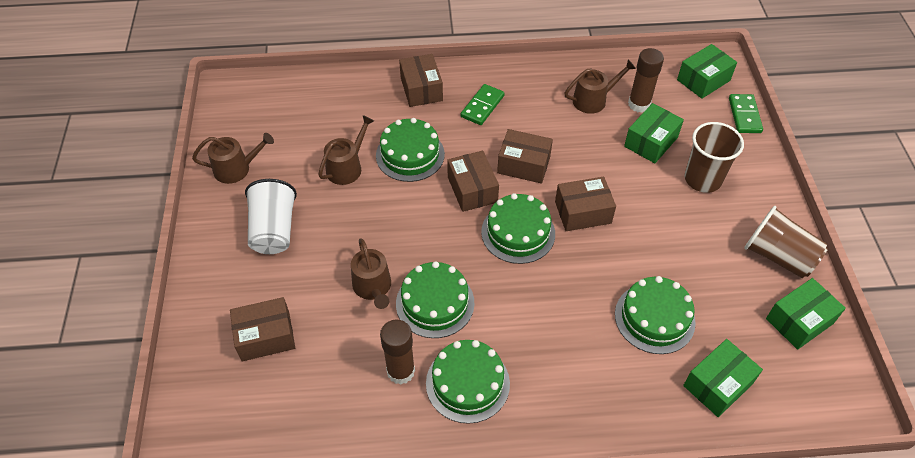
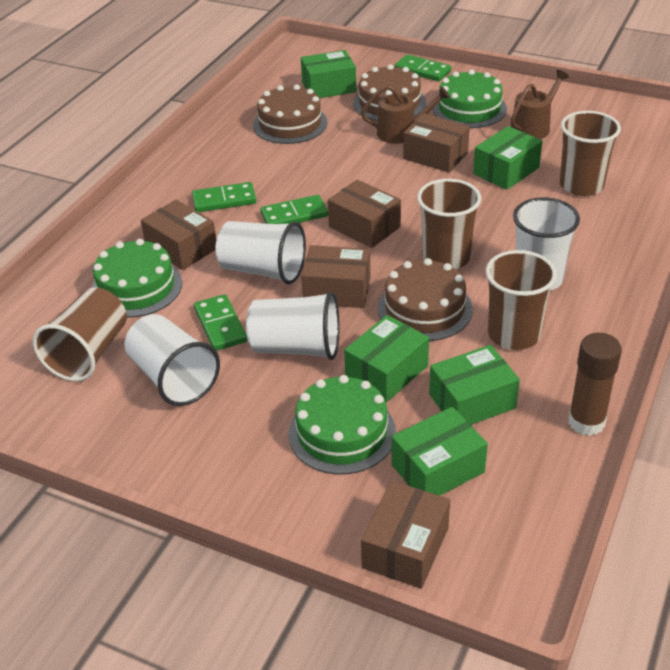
brown cake: 0 -> 3
brown cup: 2 -> 4
brown glue stick: 2 -> 1
brown watering can: 4 -> 2
green box: 4 -> 5
green cake: 5 -> 3
green domino: 2 -> 4
white cup: 1 -> 4

